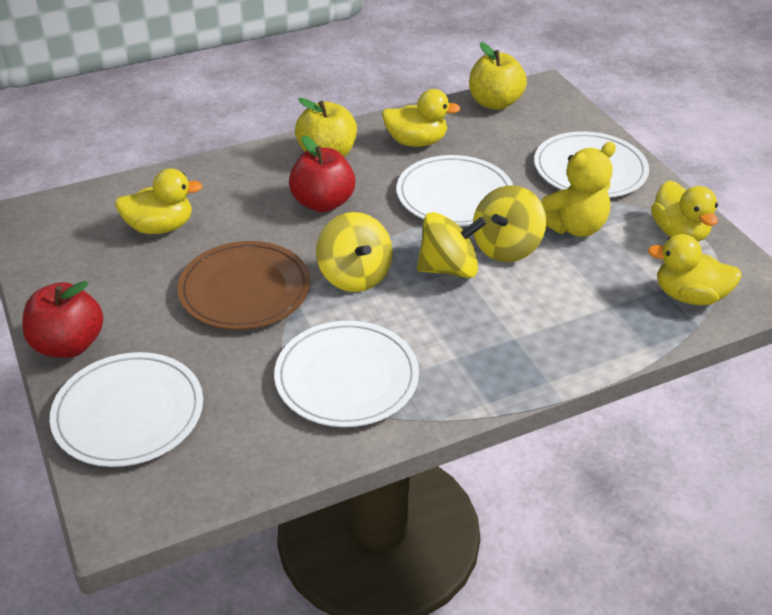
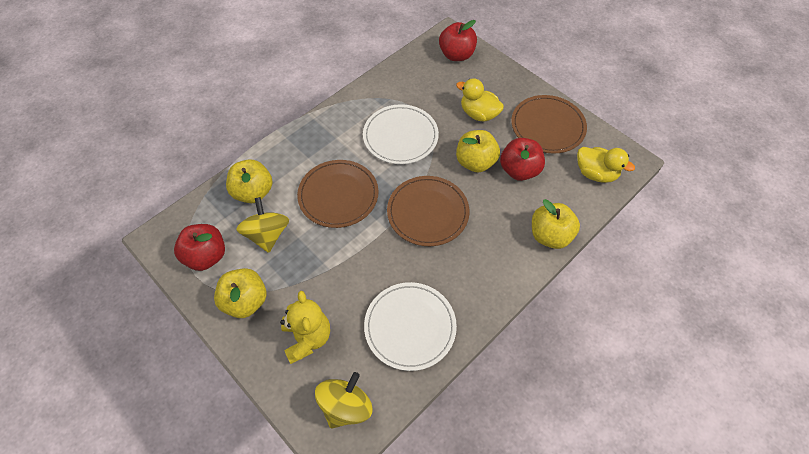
brown plate: 1 -> 3
red apple: 2 -> 3
white plate: 4 -> 2
yellow apple: 2 -> 4
yellow duck: 4 -> 2
yellow spinning top: 3 -> 2

